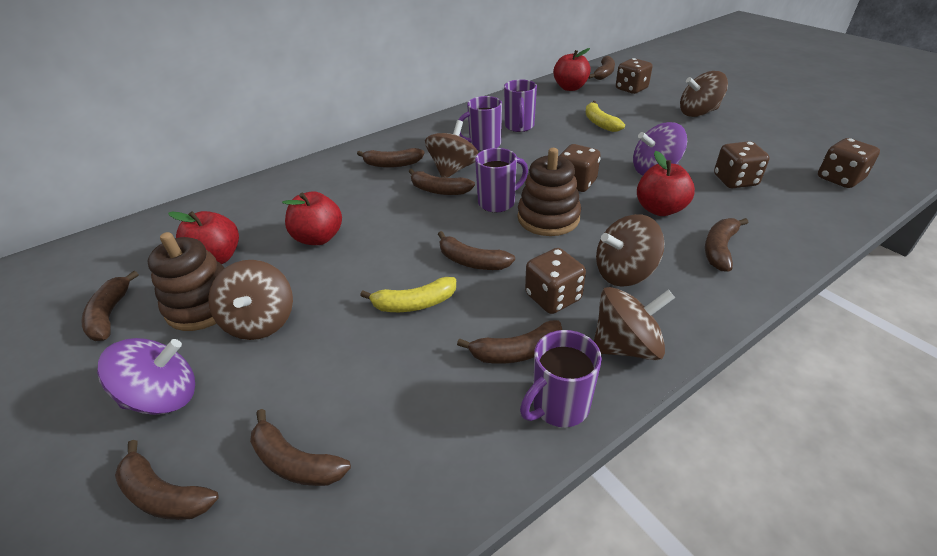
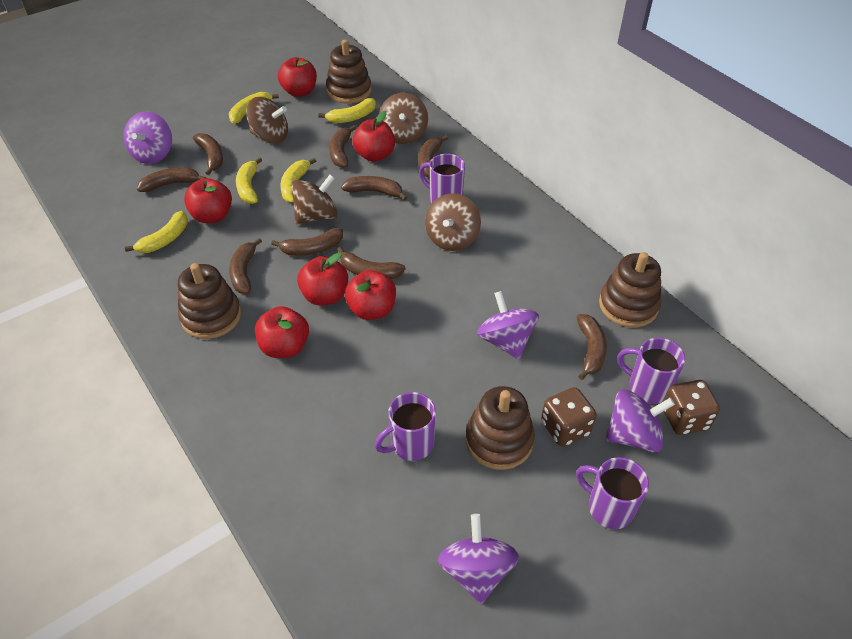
brown dice: 5 -> 2
brown spinning top: 5 -> 4
brown stacking toy: 2 -> 4
purple spinning top: 2 -> 4
red apple: 4 -> 6
yellow banana: 2 -> 5

